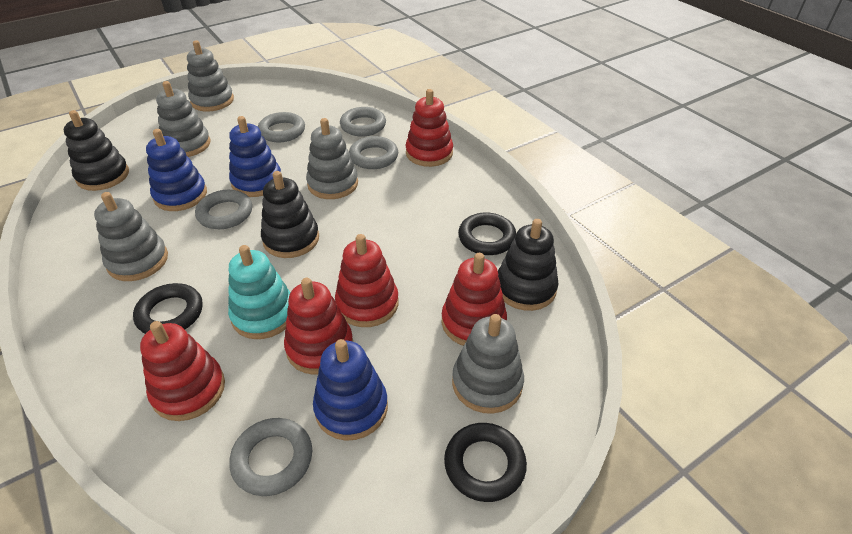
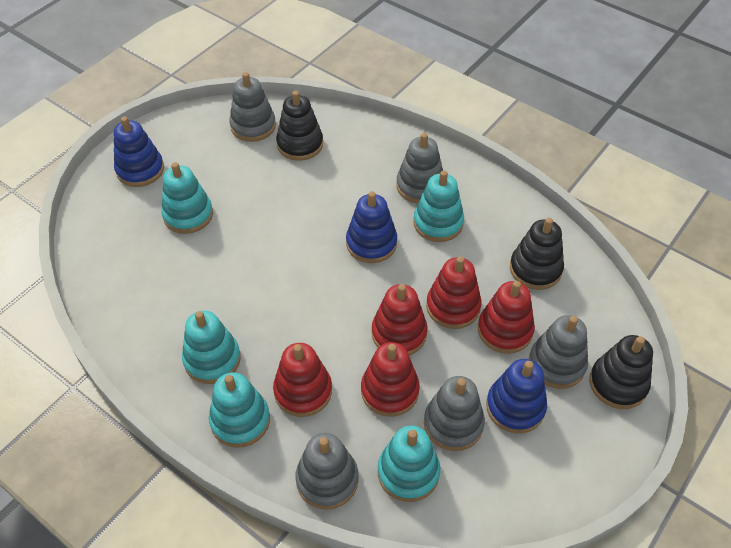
black ring: 3 -> 0
grey ring: 5 -> 0
turquoise stacking toy: 1 -> 5

